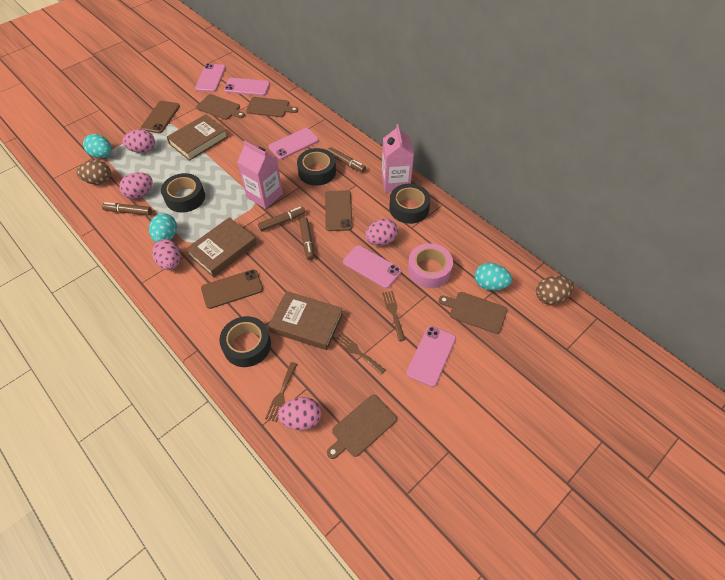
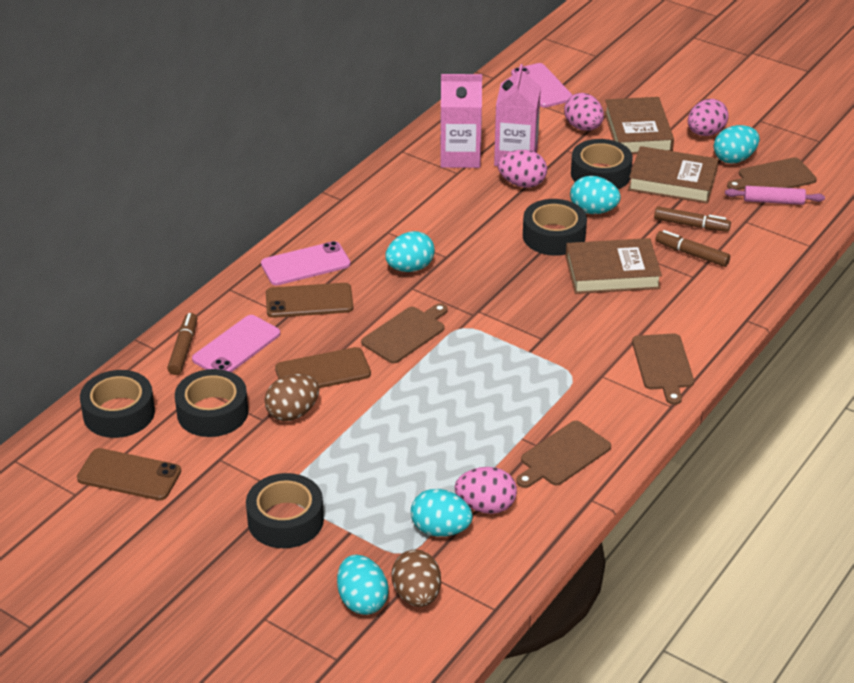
black tape: 4 -> 5
brown fork: 3 -> 0
brown marker: 4 -> 3
pink egg: 5 -> 4
pink phone: 5 -> 3
pink rolling pin: 0 -> 1
pink tape: 1 -> 0
turquoise egg: 3 -> 5

